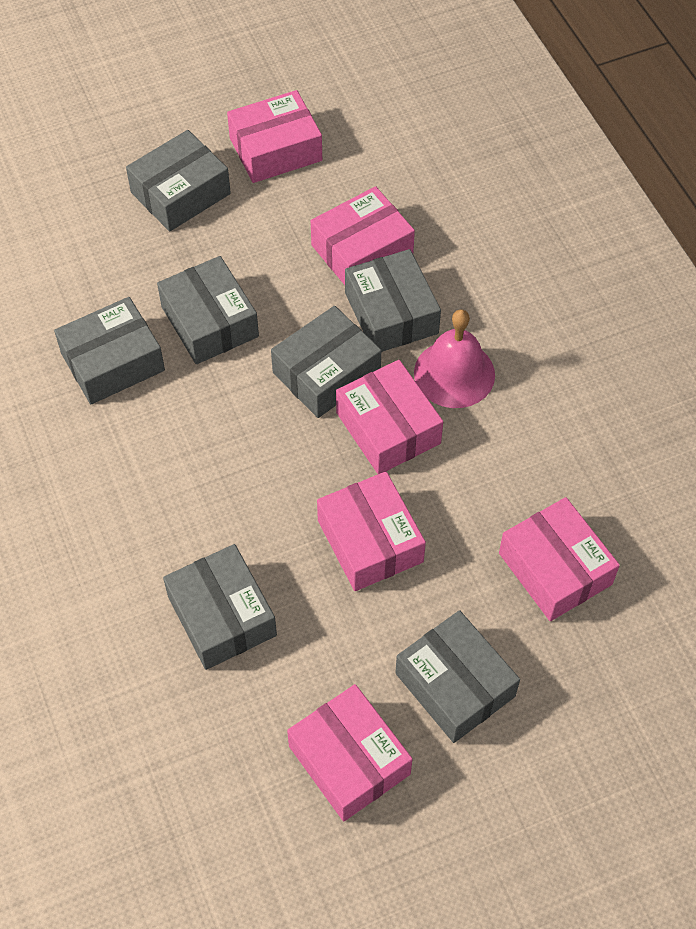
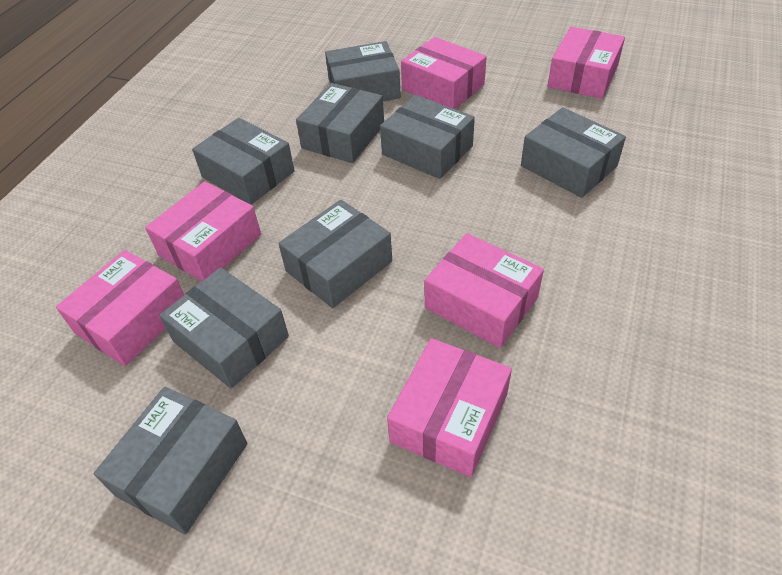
grey box: 7 -> 8
pink bell: 1 -> 0

